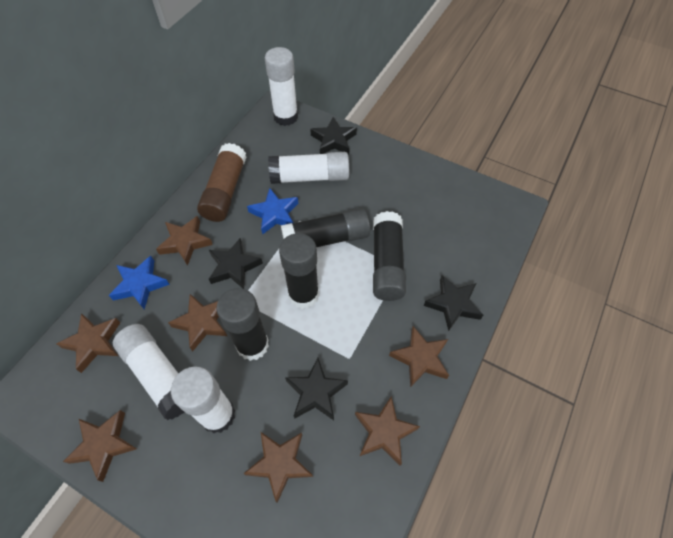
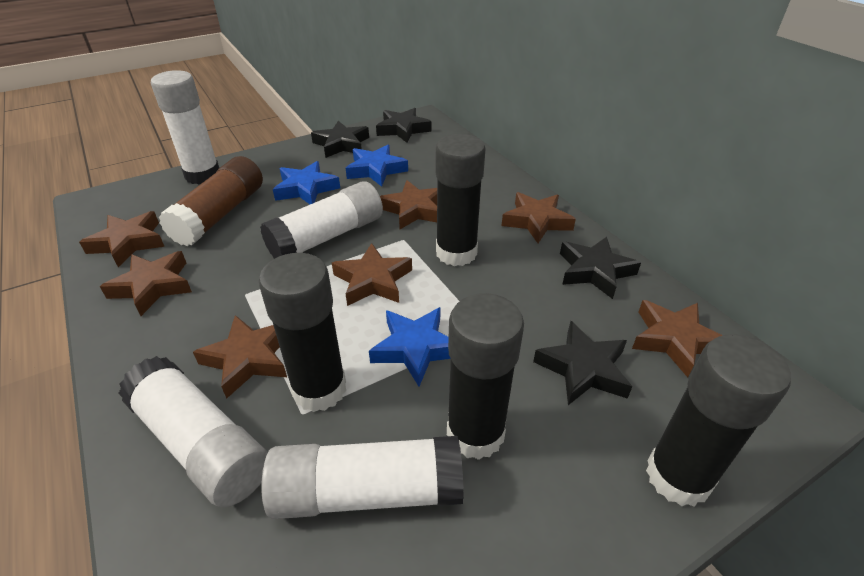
blue star: 2 -> 3

